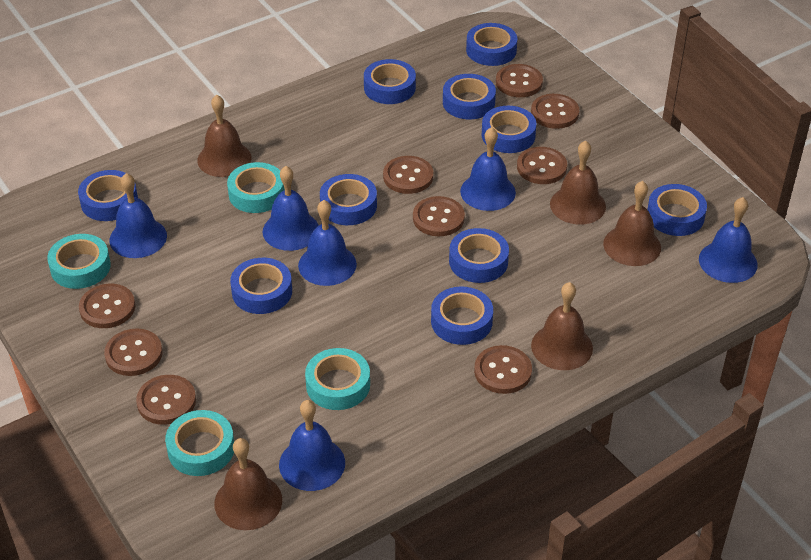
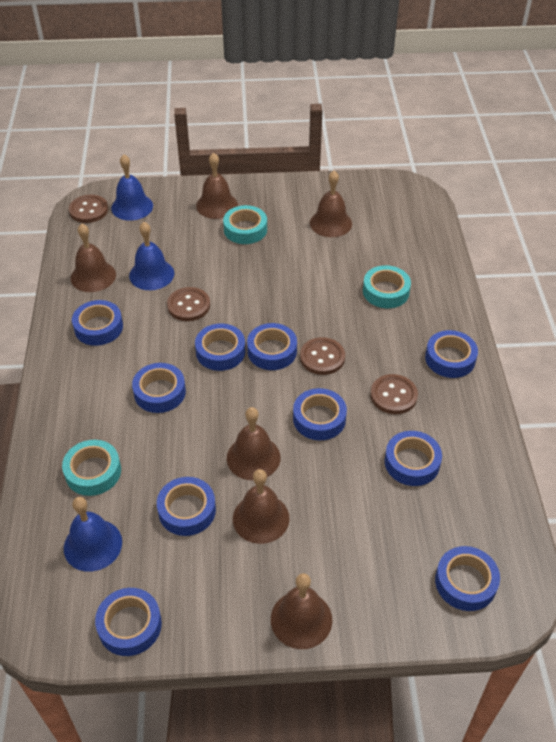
blue bell: 6 -> 3
brown bell: 5 -> 6
brown button: 9 -> 4
turquoise tape: 4 -> 3

